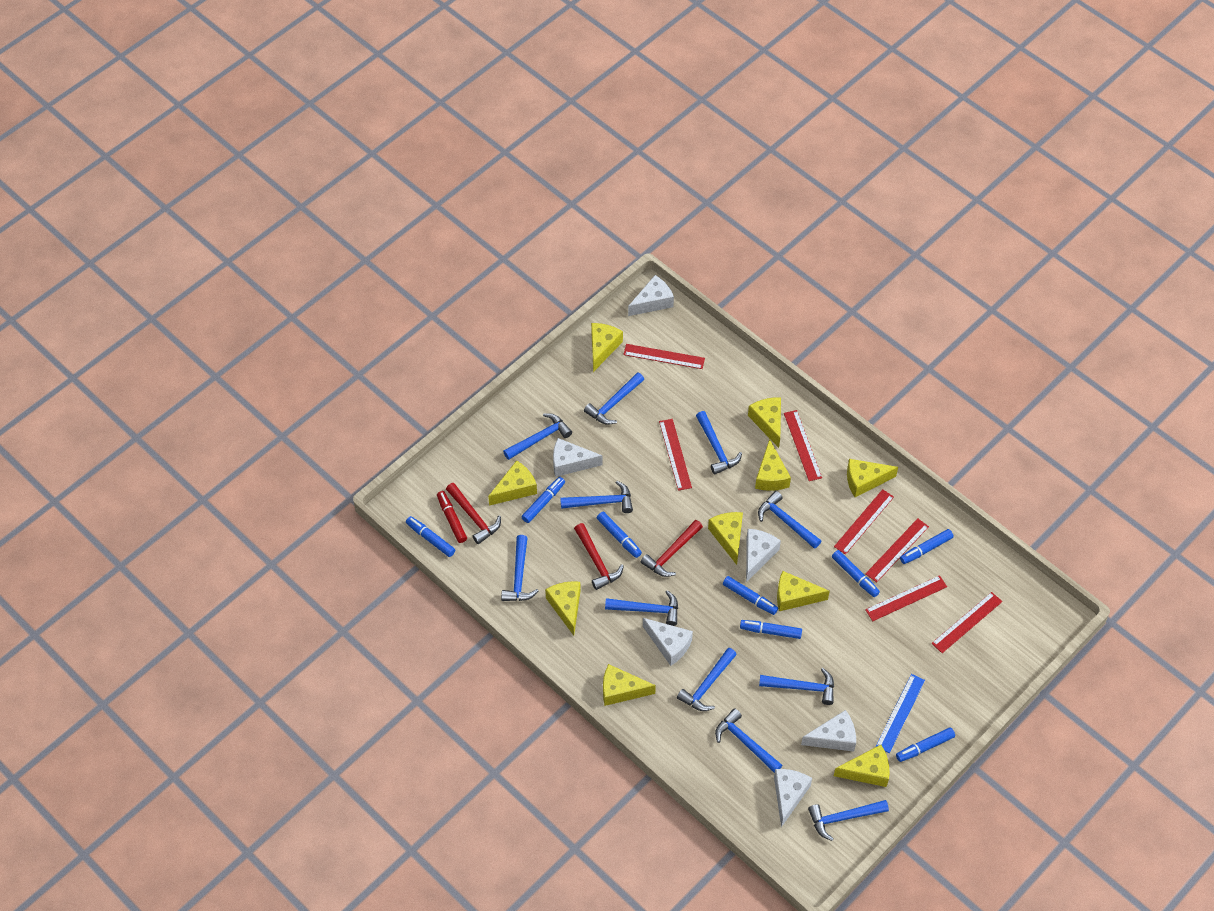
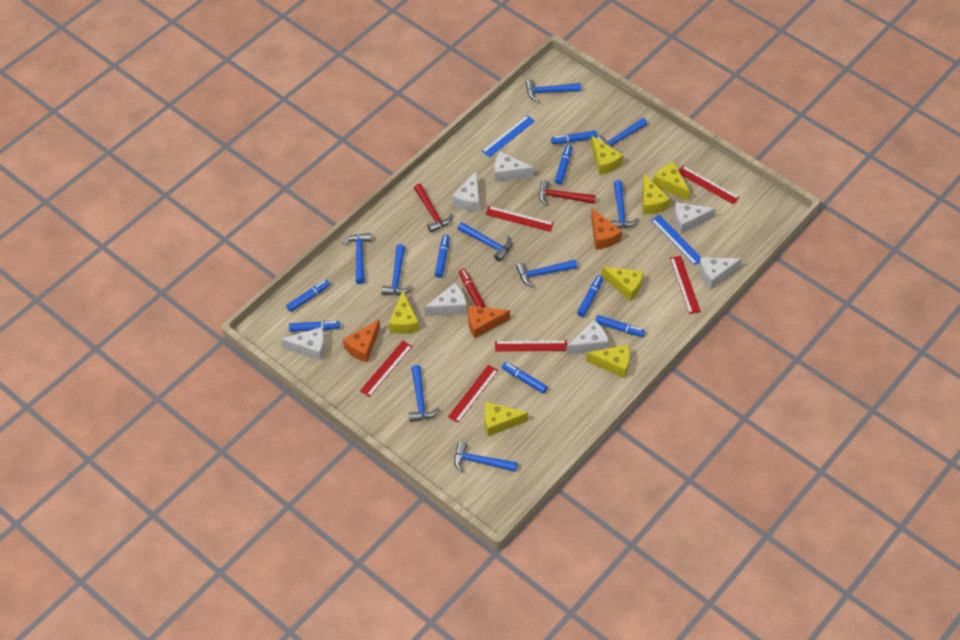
blue hammer: 11 -> 9
blue ruler: 1 -> 2
orange cheese: 0 -> 3
red hammer: 3 -> 2
red ruler: 7 -> 6
white cheese: 6 -> 7
yellow cheese: 10 -> 7

